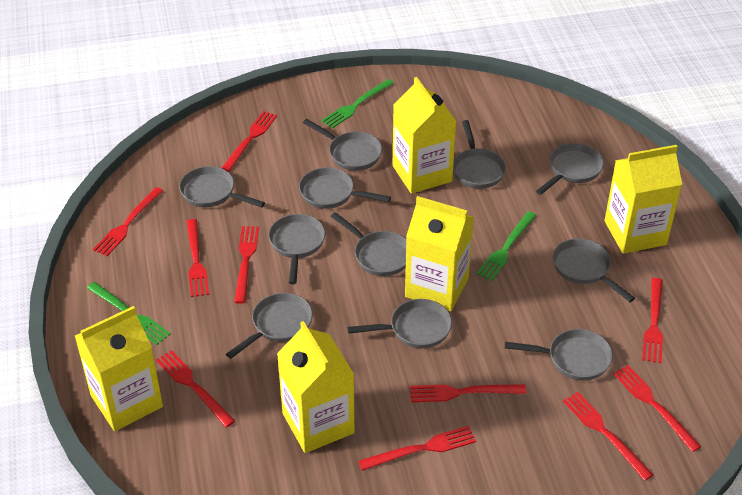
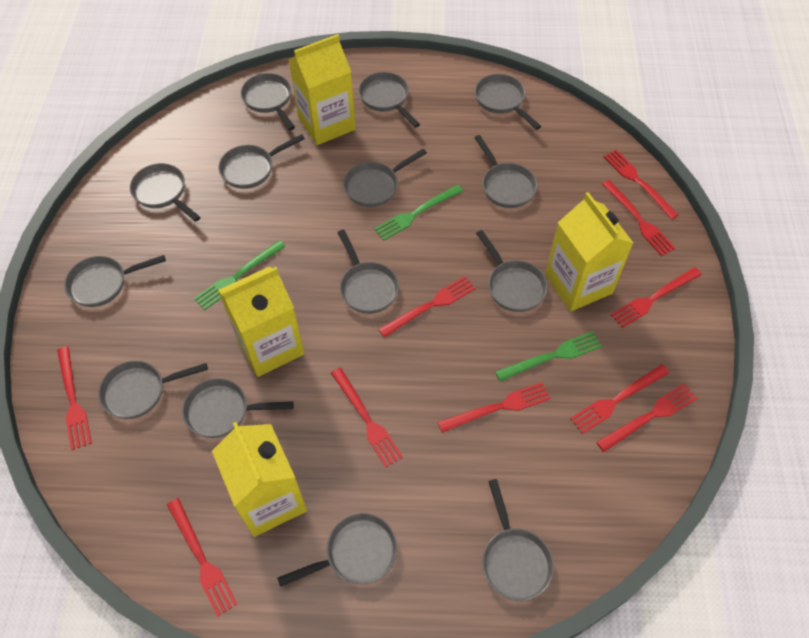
grey pan: 11 -> 14
yellow carton: 5 -> 4

